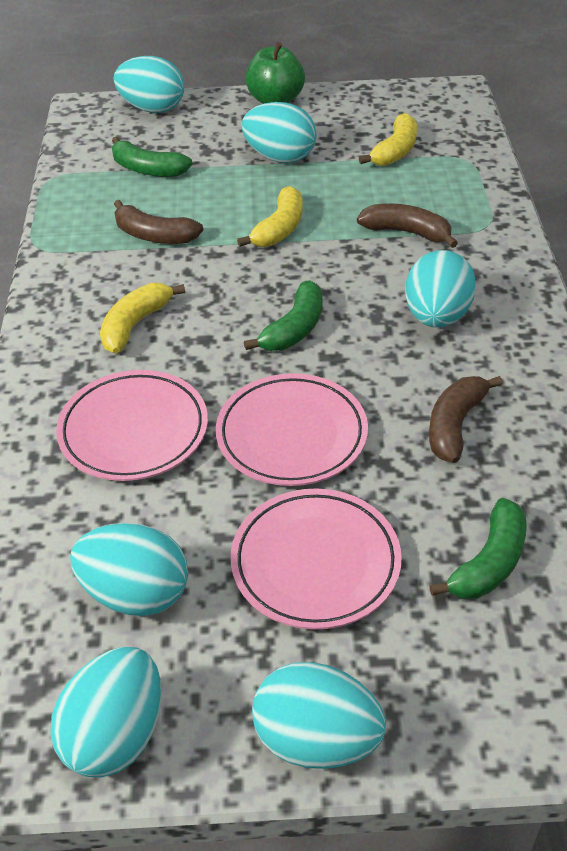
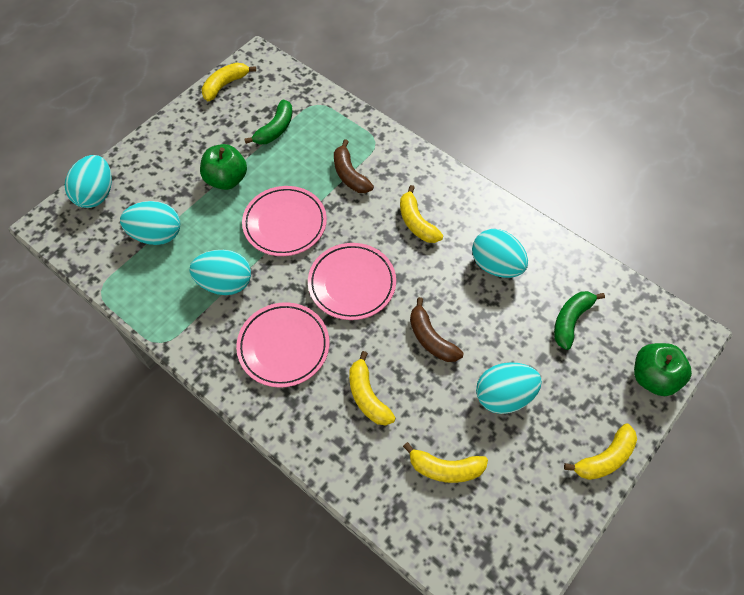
brown banana: 3 -> 2
green apple: 1 -> 2
green banana: 3 -> 2
turquoise egg: 6 -> 5
yellow banana: 3 -> 5

